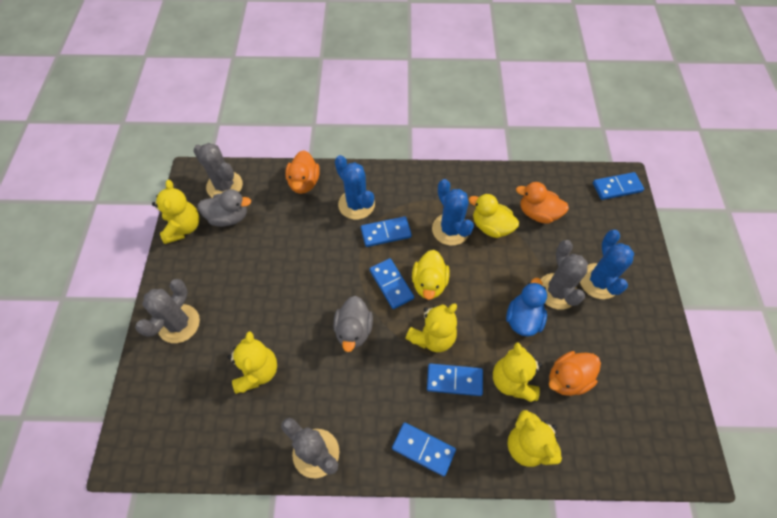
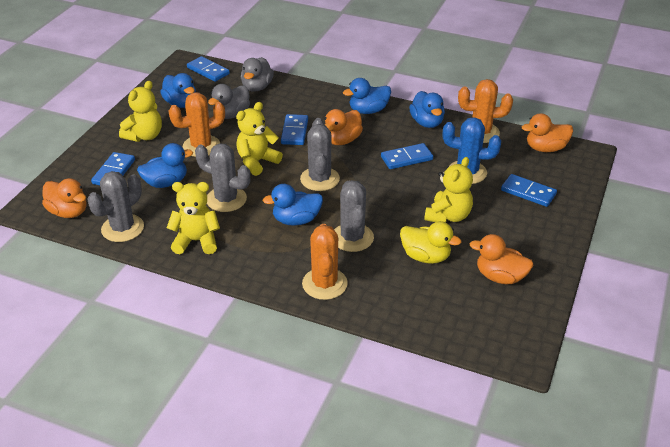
blue cactus: 3 -> 1
blue duck: 1 -> 5
orange cactus: 0 -> 3
orange duck: 3 -> 4
yellow duck: 2 -> 1
yellow teddy bear: 5 -> 4

